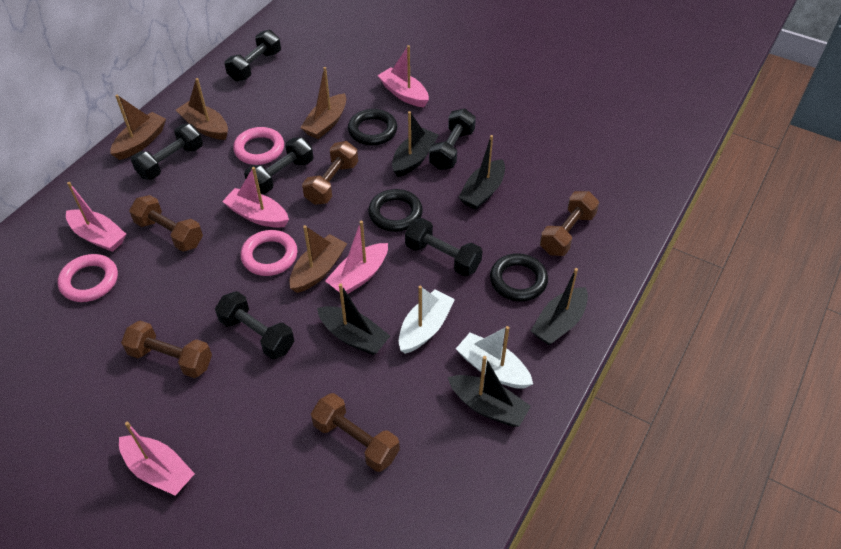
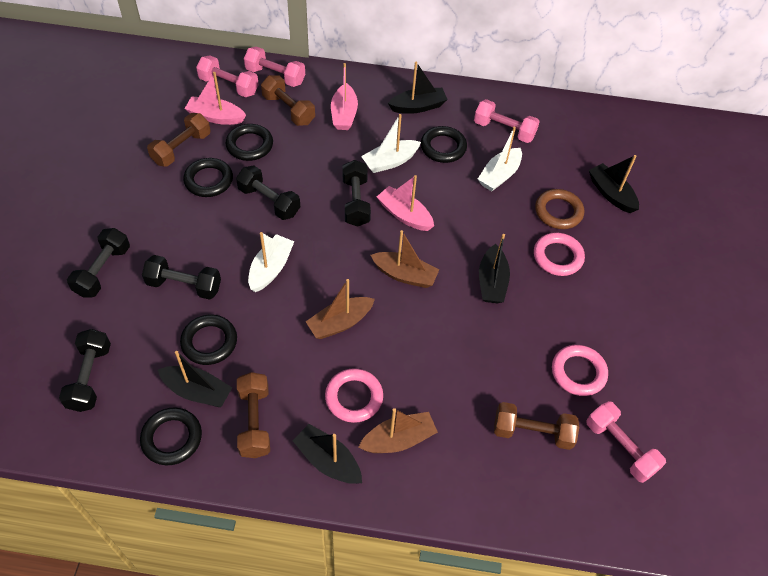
black dumbbell: 6 -> 5
black ring: 3 -> 5
brown boat: 4 -> 3
brown dumbbell: 5 -> 4
brown ring: 0 -> 1
pink boat: 5 -> 3
pink dumbbell: 0 -> 4
white boat: 2 -> 3

